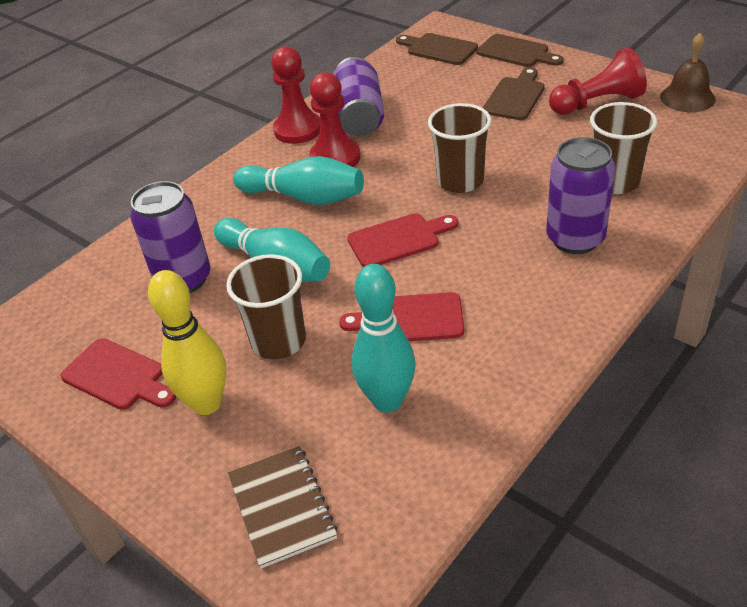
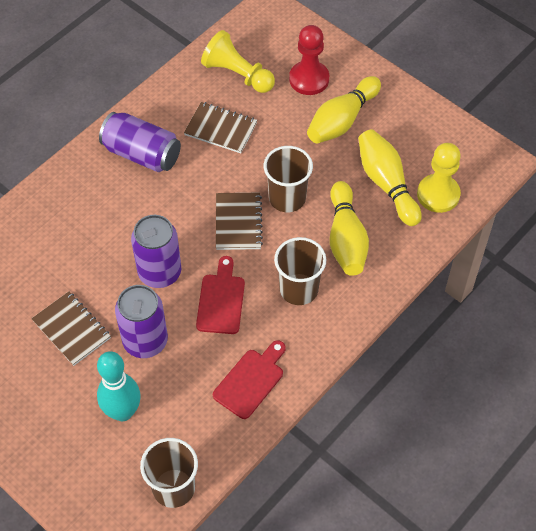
brown bell: 1 -> 0
brown cutting board: 3 -> 0
brown notebook: 1 -> 3
red cutting board: 3 -> 2
red pawn: 3 -> 1
turquoise bowling pin: 3 -> 1
yellow bowling pin: 1 -> 3
yellow pawn: 0 -> 2

